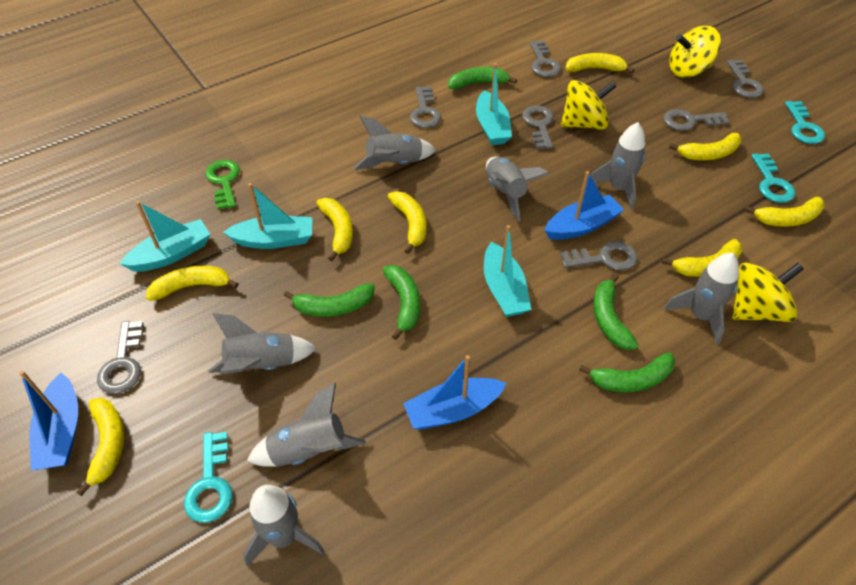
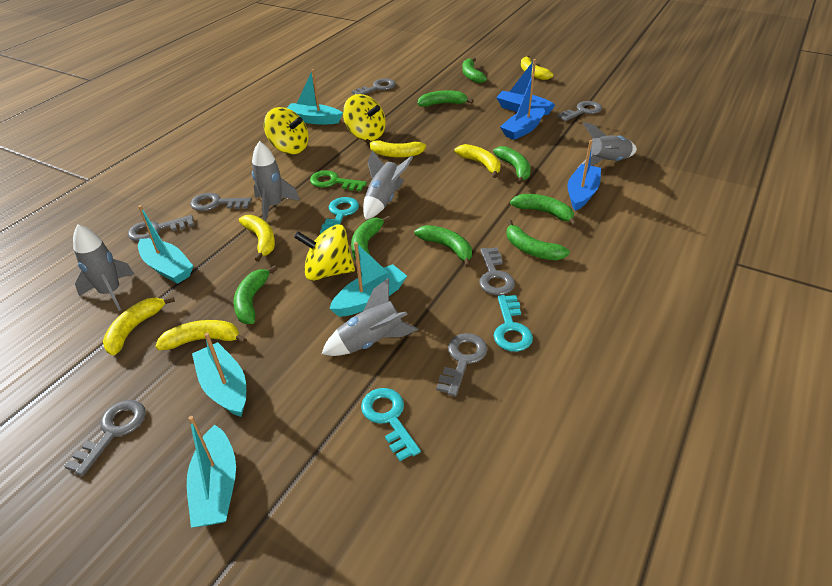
green banana: 5 -> 8
grey rocket: 7 -> 5
turquoise boat: 4 -> 5
yellow banana: 8 -> 6

